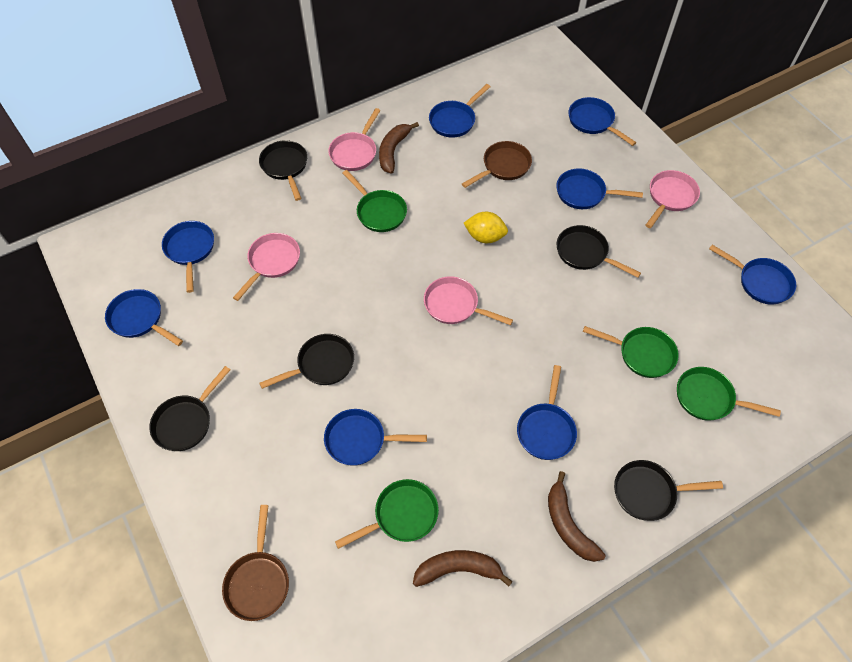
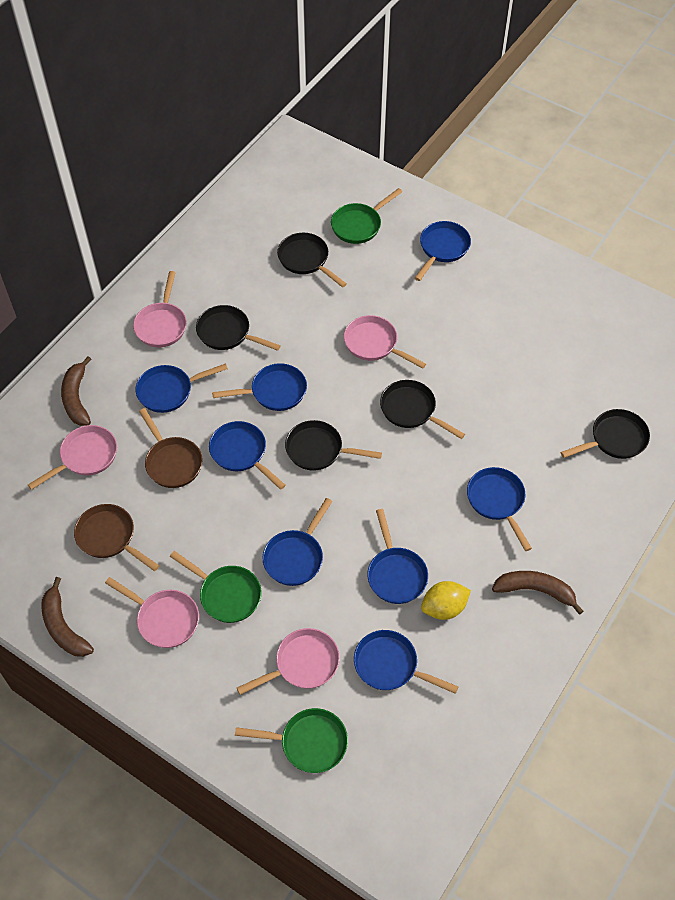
green pan: 4 -> 3
pink pan: 4 -> 5

